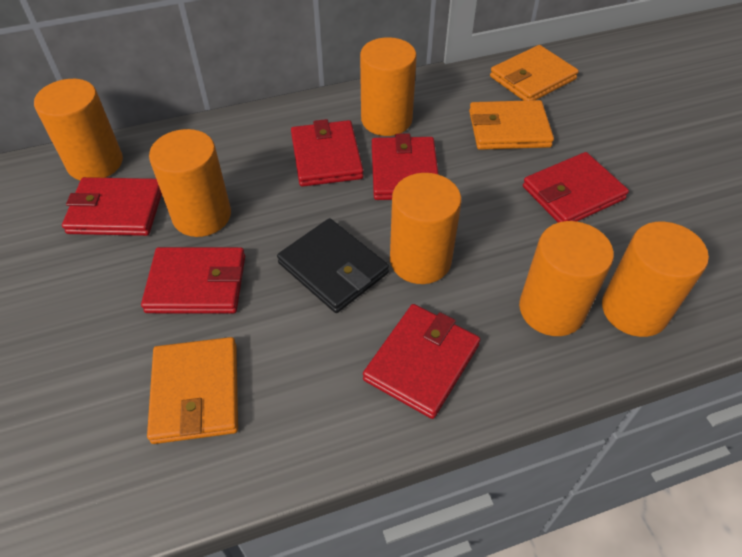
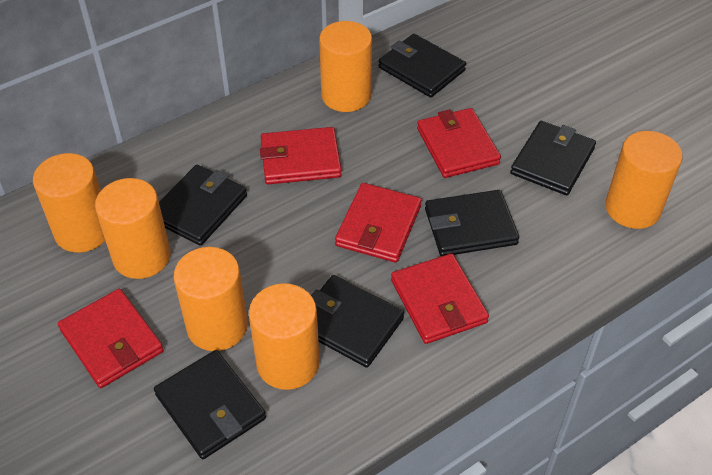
black wallet: 1 -> 6
orange wallet: 3 -> 0
red wallet: 6 -> 5

